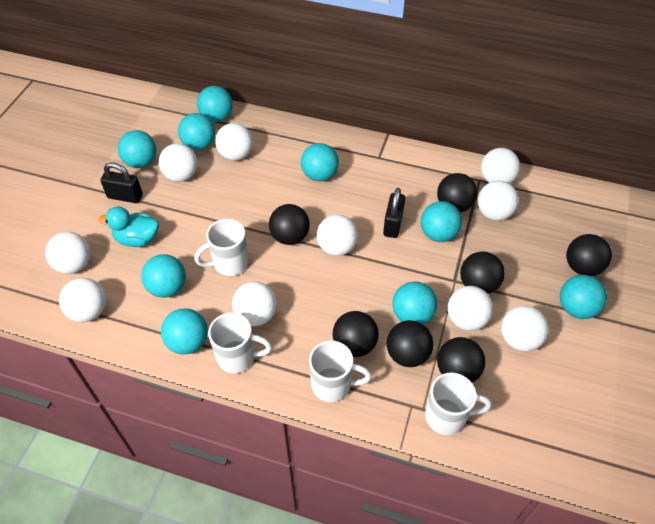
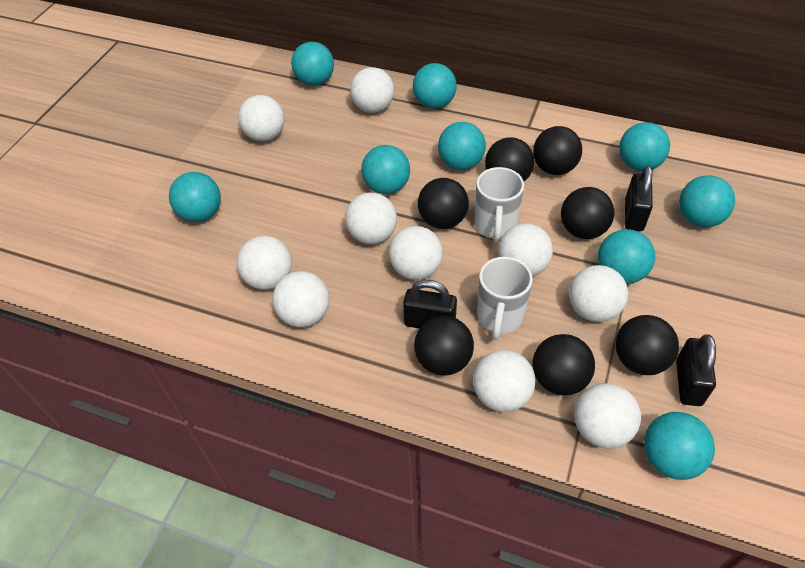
black padlock: 2 -> 3
turquoise duck: 1 -> 0
white mug: 4 -> 2

